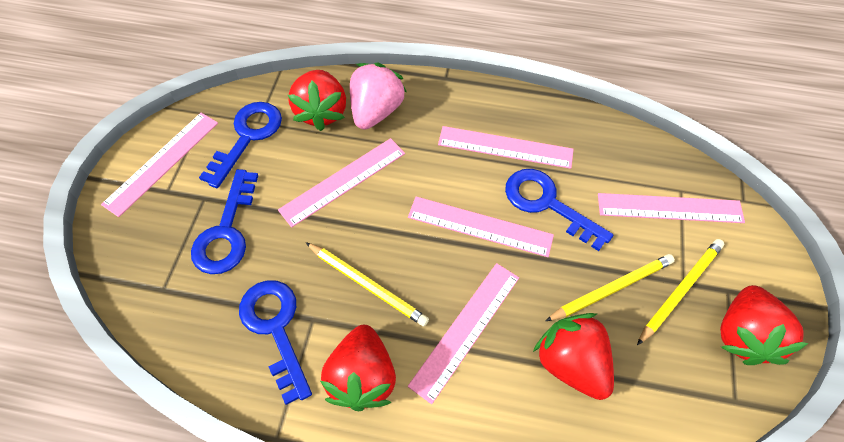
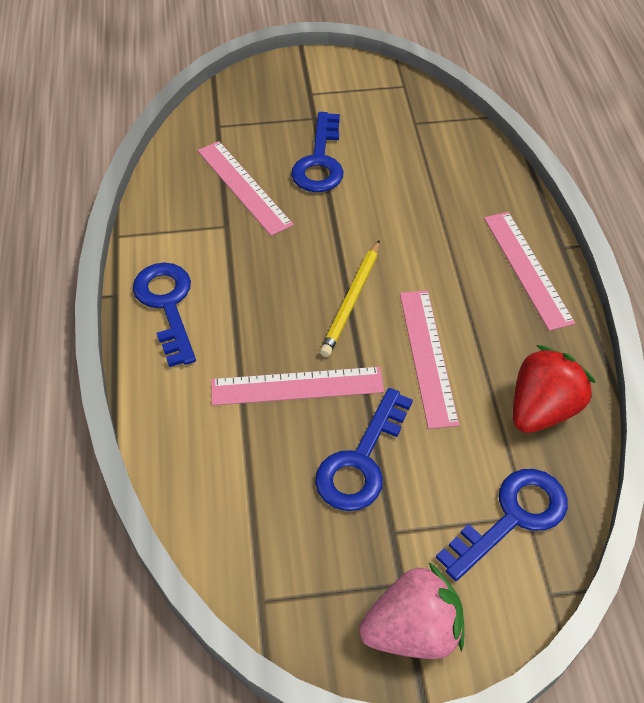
pink ruler: 6 -> 4
red strawberry: 4 -> 1
yellow pencil: 3 -> 1

